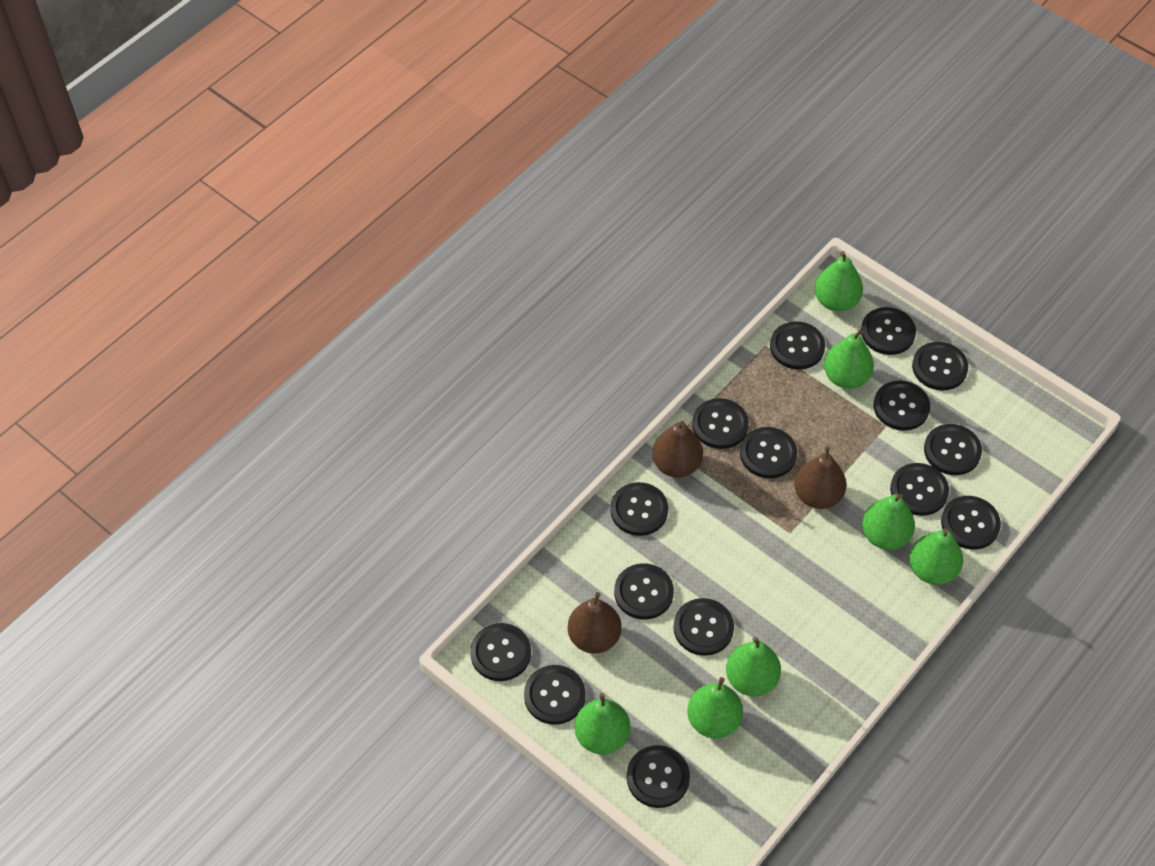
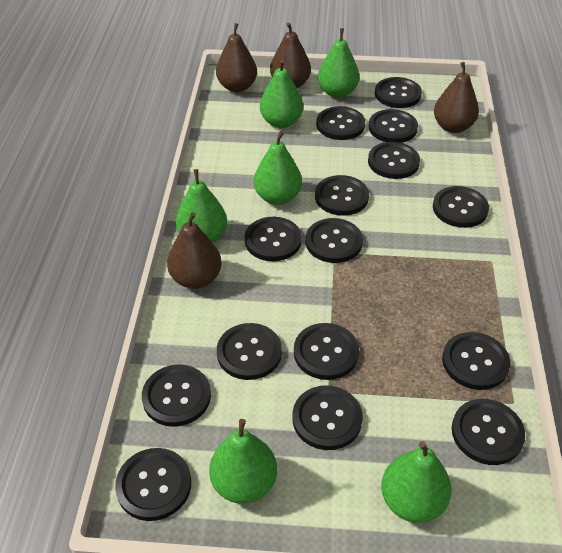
brown pear: 3 -> 4
green pear: 7 -> 6

